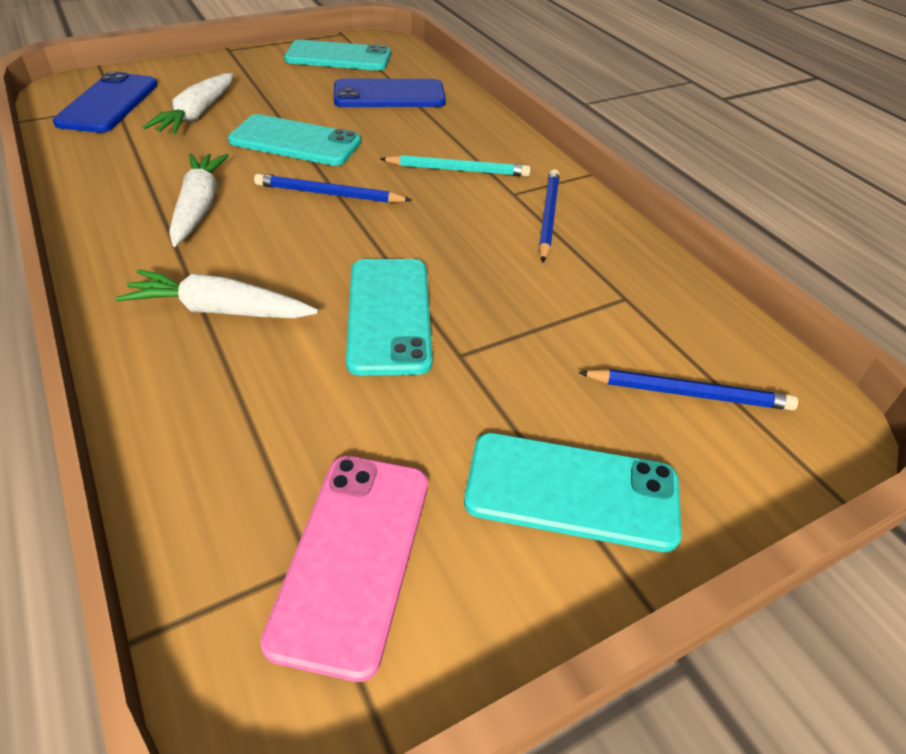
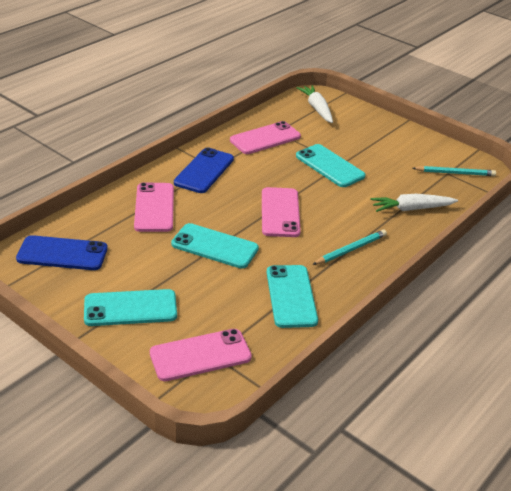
blue pencil: 3 -> 0
pink phone: 1 -> 4
turquoise pencil: 1 -> 2
white carrot: 3 -> 2

